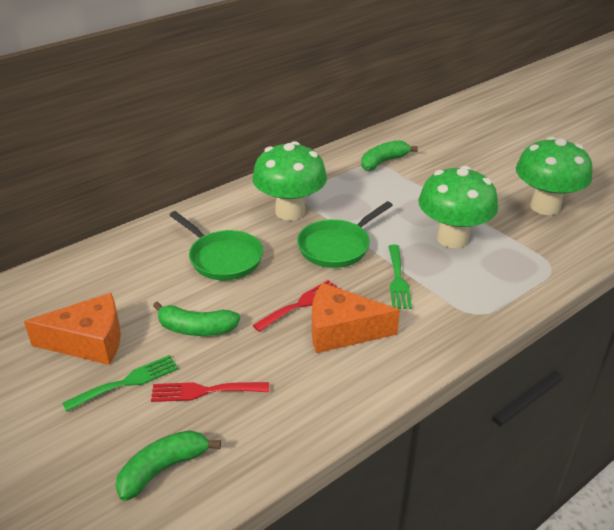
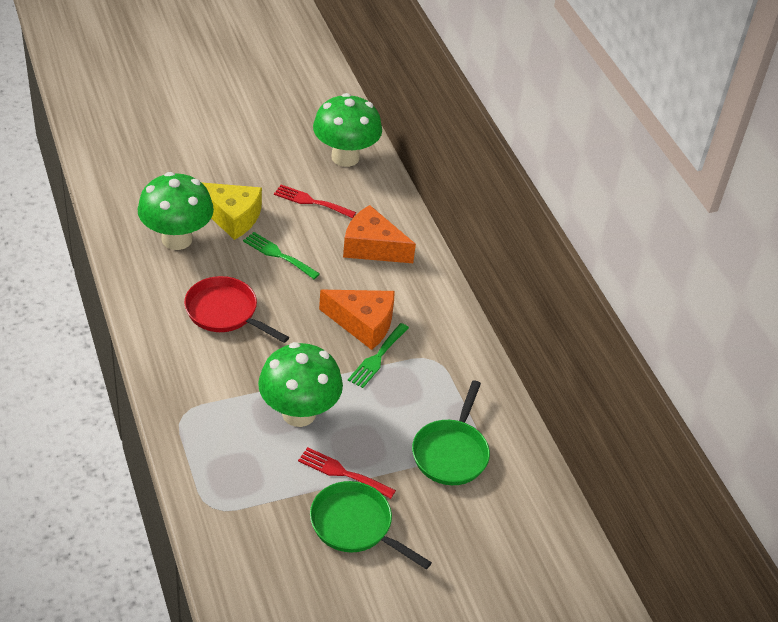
green banana: 3 -> 0
red pan: 0 -> 1
yellow cheese: 0 -> 1

